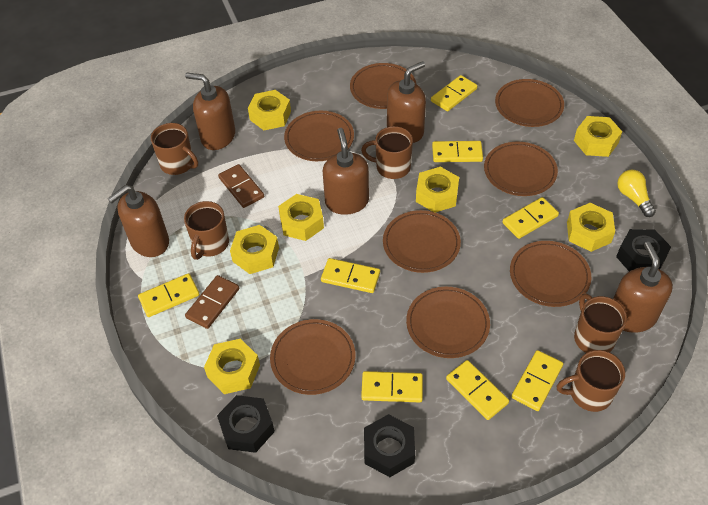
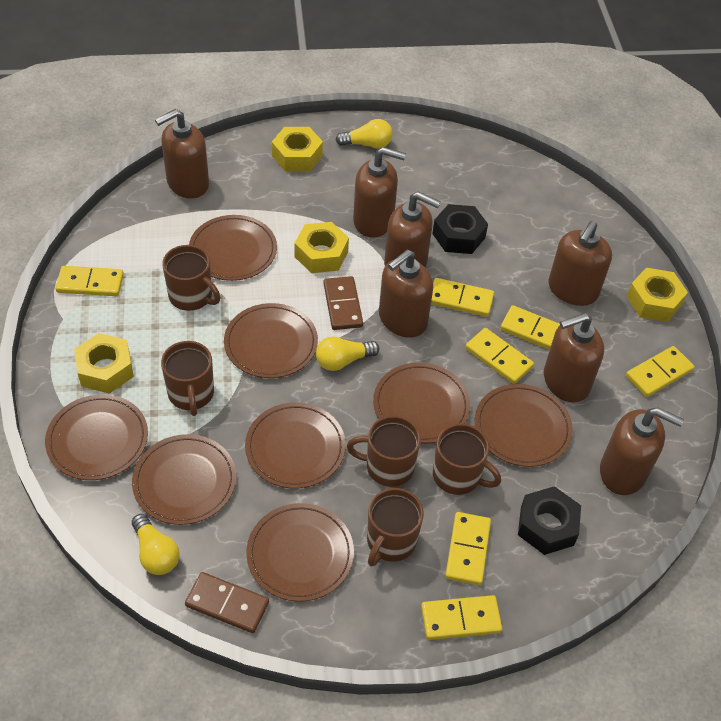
black nut: 3 -> 2
brown soap dispenser: 5 -> 7
yellow domino: 8 -> 7
yellow light bulb: 1 -> 3
yellow nut: 7 -> 4

